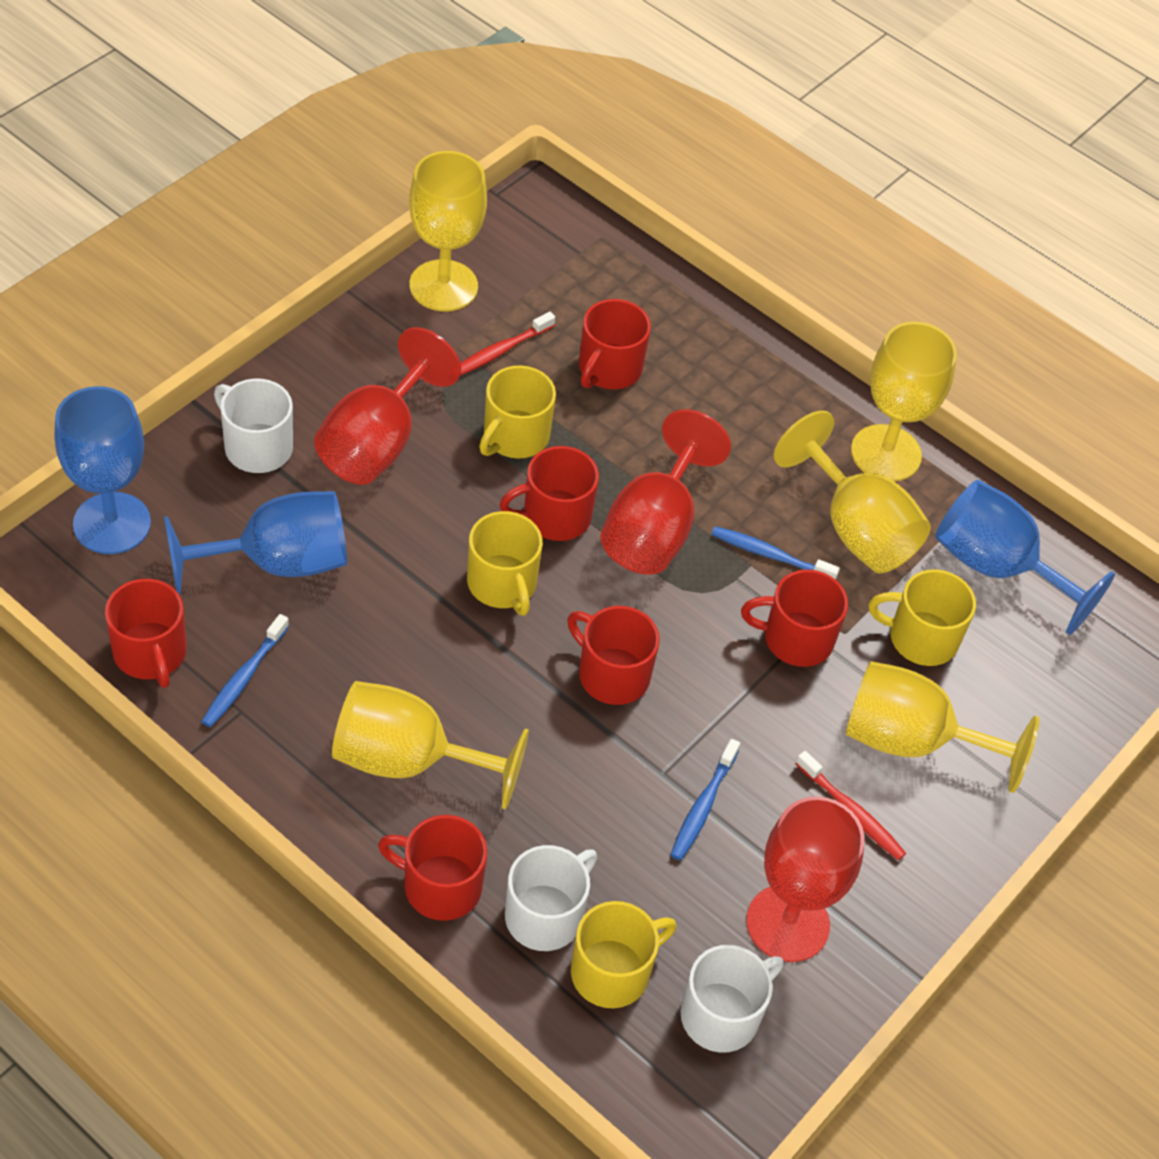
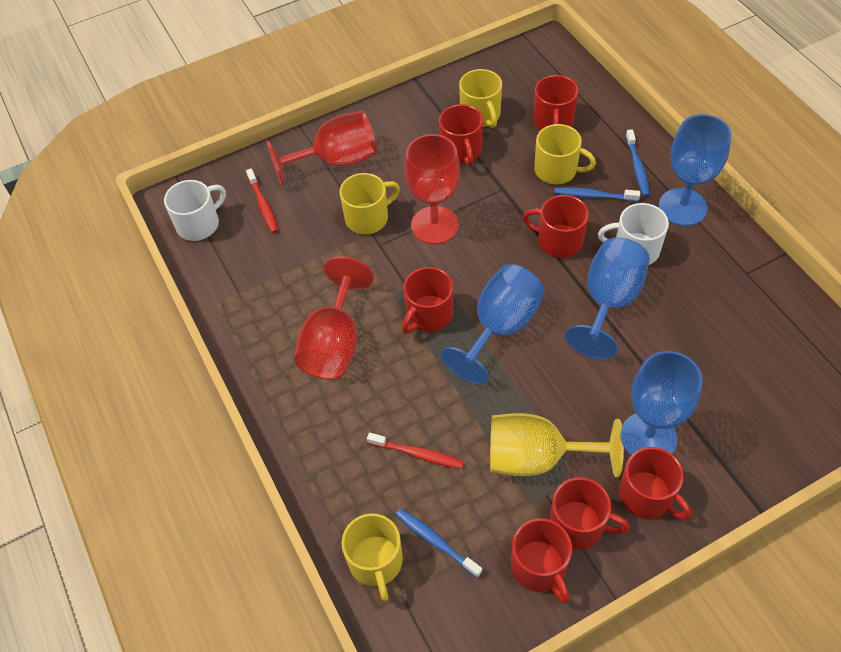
blue goblet: 3 -> 4
red mug: 6 -> 7
white mug: 3 -> 2
yellow goblet: 5 -> 1

